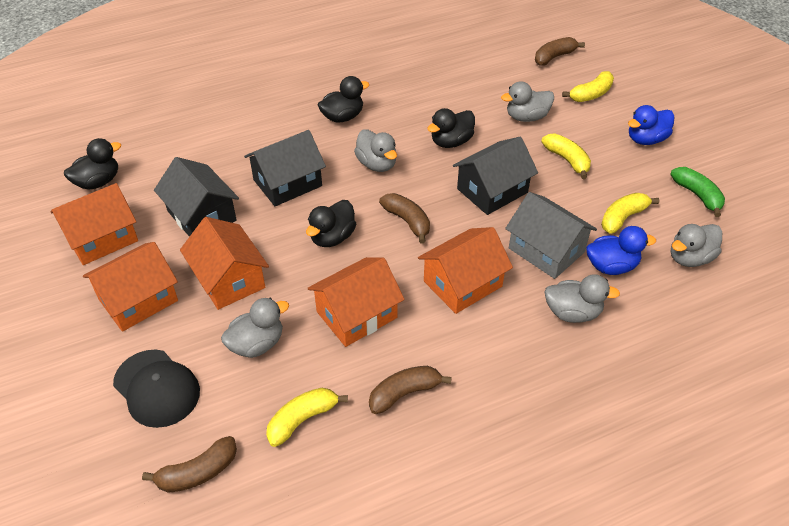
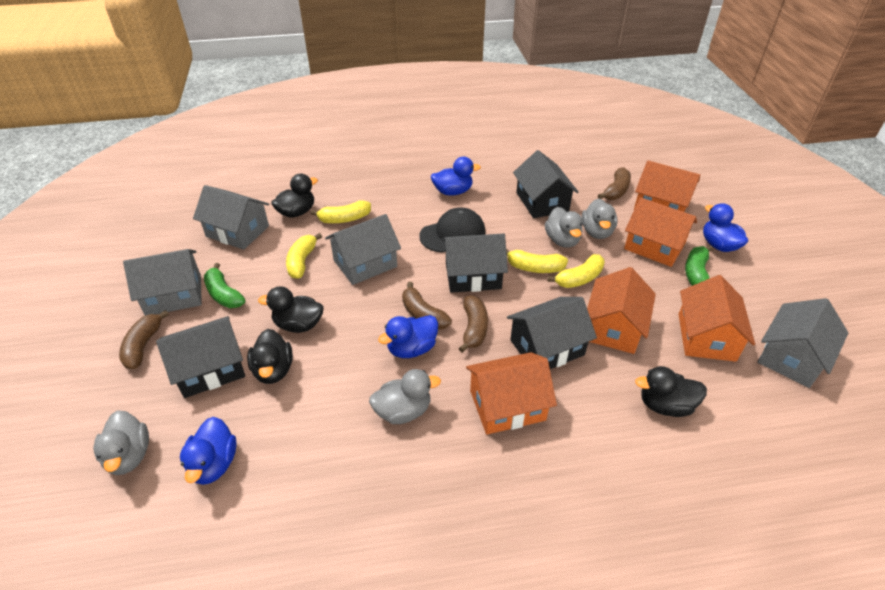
black house: 3 -> 4
blue duck: 2 -> 4
green banana: 1 -> 2
grey duck: 5 -> 4
grey house: 1 -> 4

